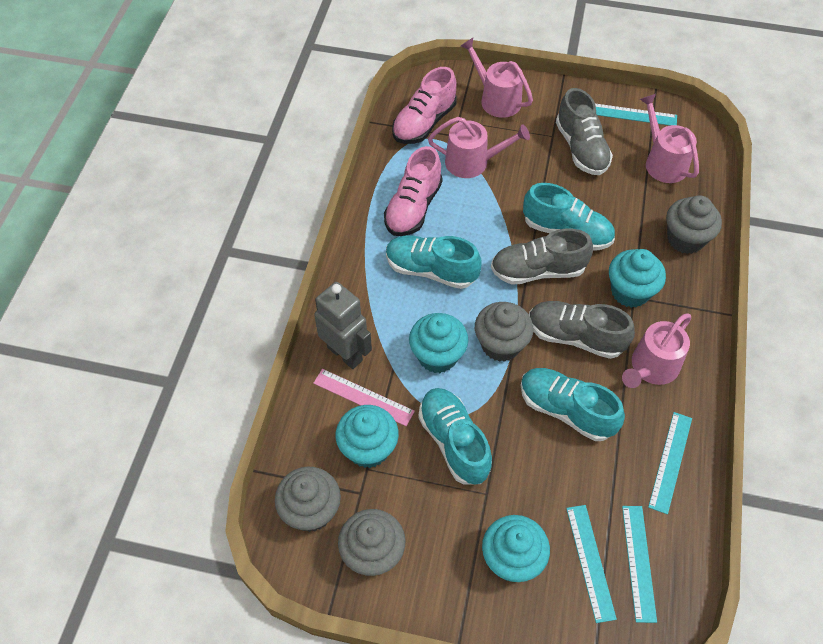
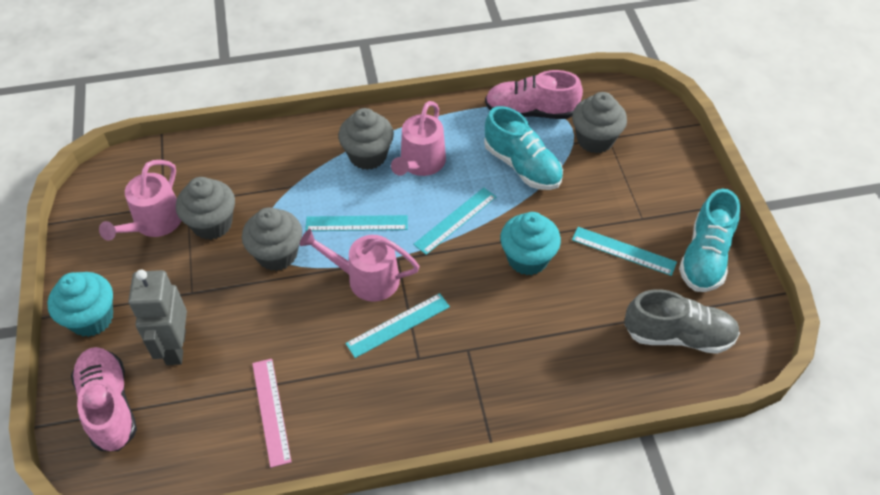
grey shoe: 3 -> 1
pink watering can: 4 -> 3
turquoise cupcake: 4 -> 2
turquoise shoe: 4 -> 2

